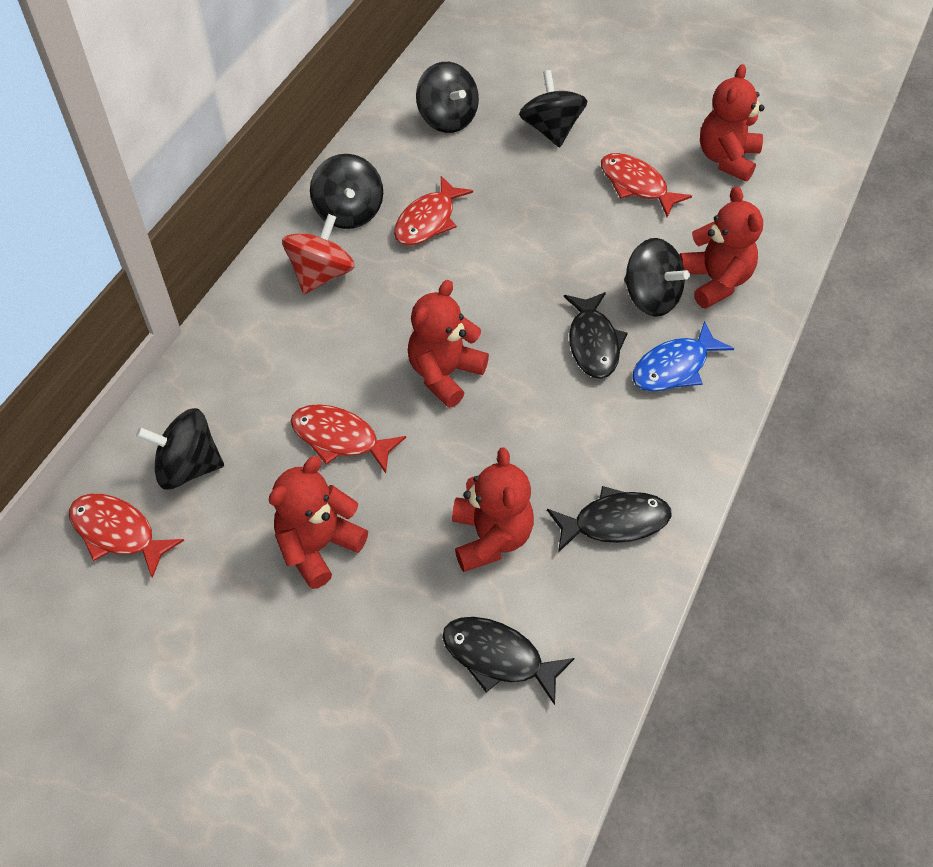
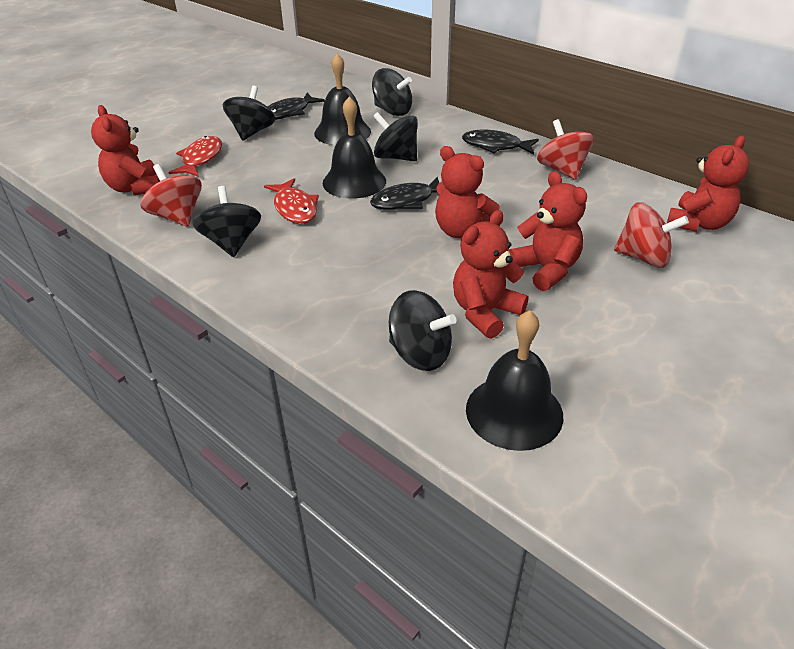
black bell: 0 -> 3
blue fish: 1 -> 0
red fish: 4 -> 2
red spinning top: 1 -> 3

